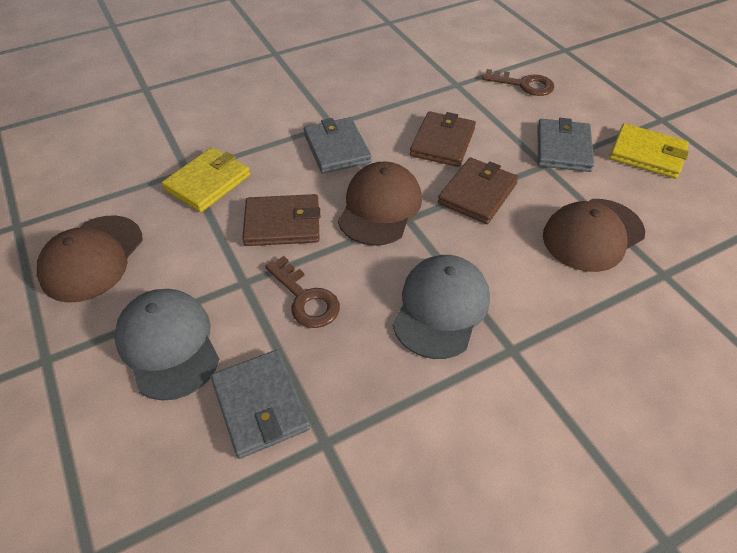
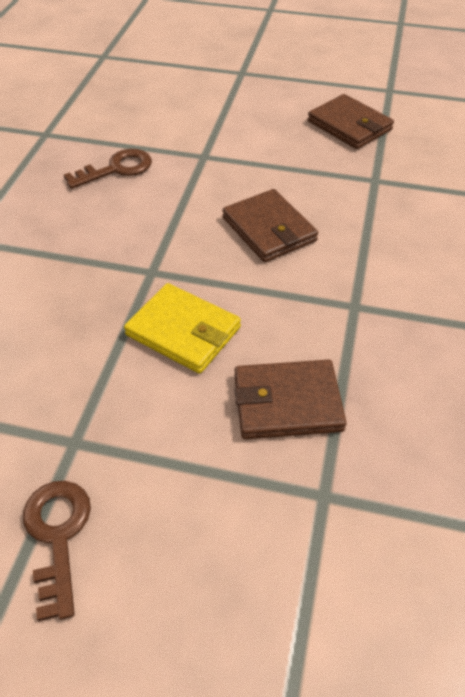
brown cap: 3 -> 0
grey cap: 2 -> 0
grey wallet: 3 -> 0
yellow wallet: 2 -> 1

